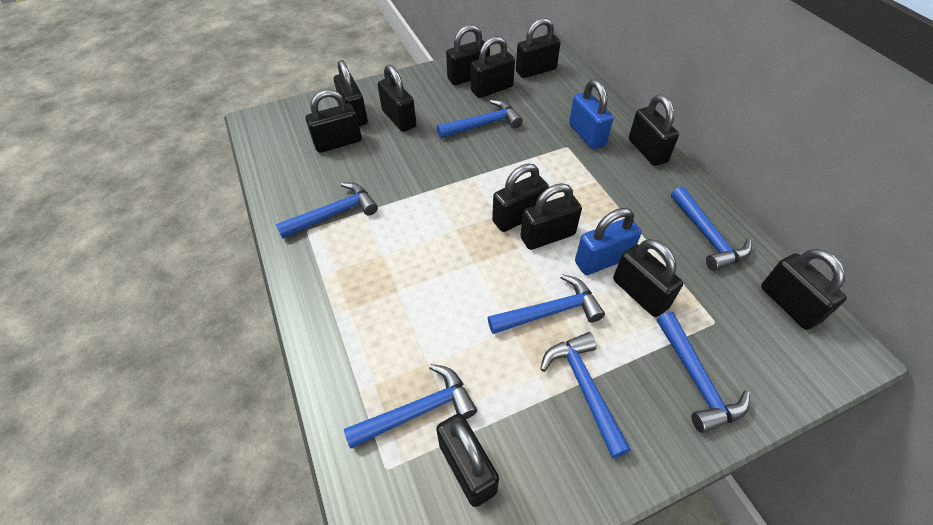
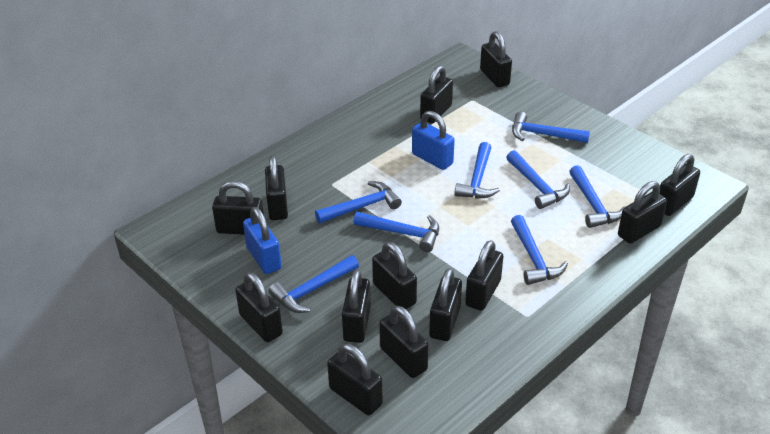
black padlock: 12 -> 13
blue hammer: 7 -> 8

